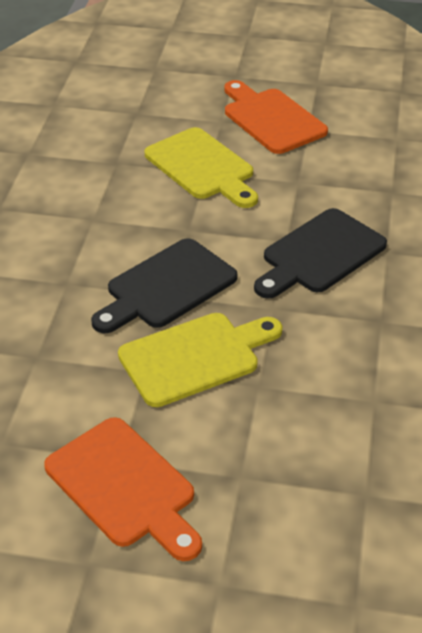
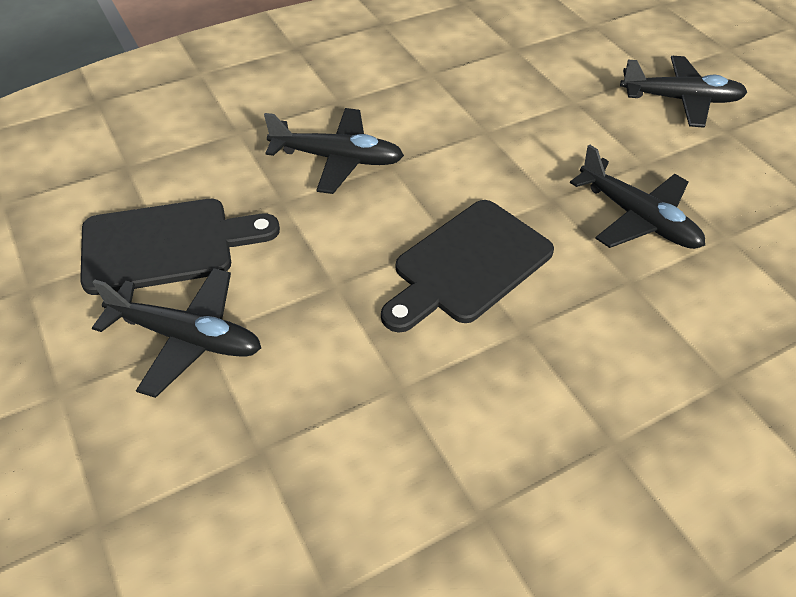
black plane: 0 -> 4
orange cutting board: 2 -> 0
yellow cutting board: 2 -> 0

